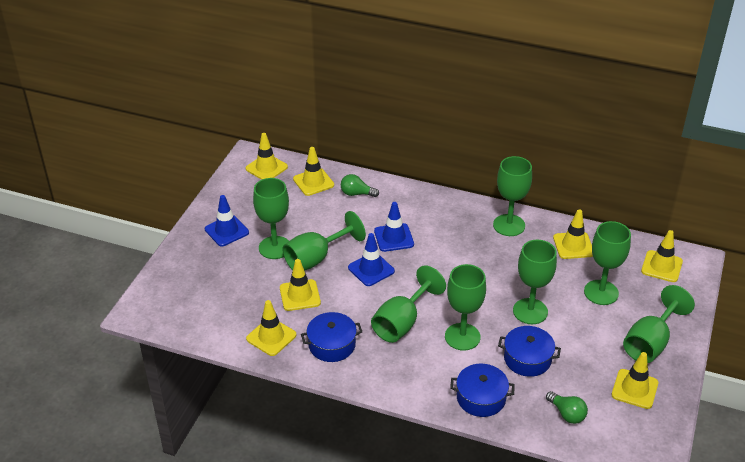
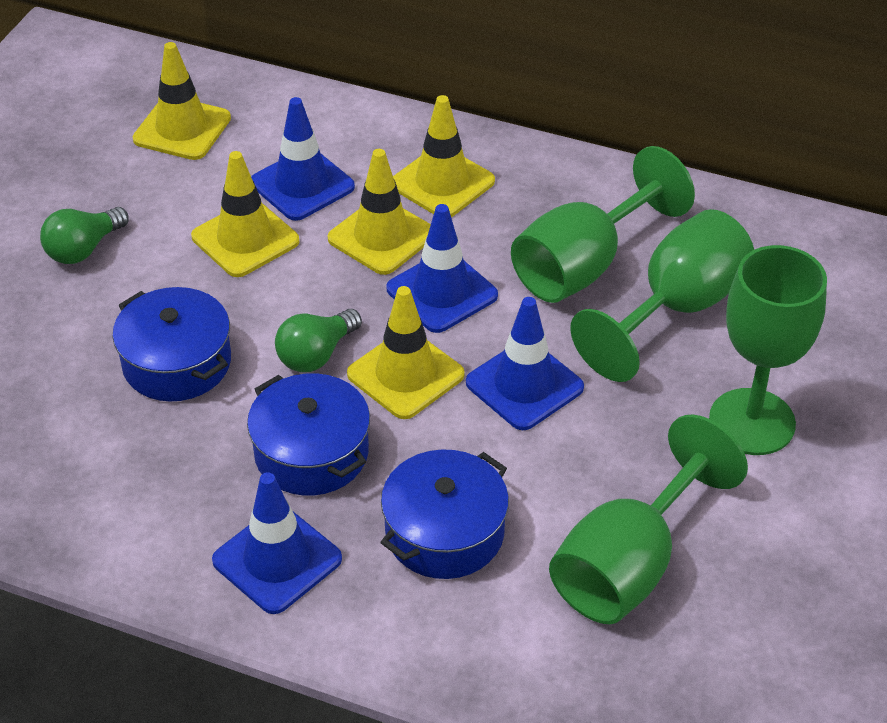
blue traffic cone: 3 -> 4
green goblet: 8 -> 4
yellow traffic cone: 7 -> 5

